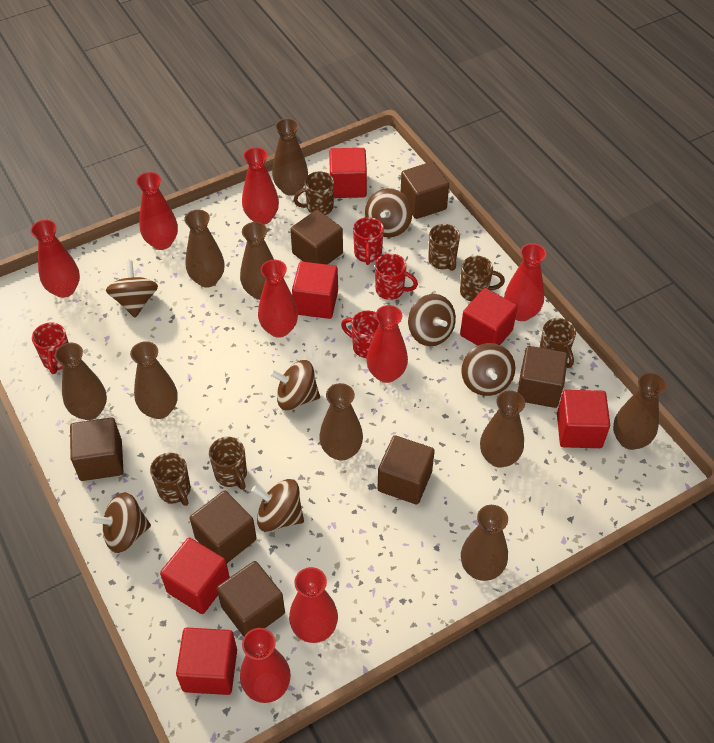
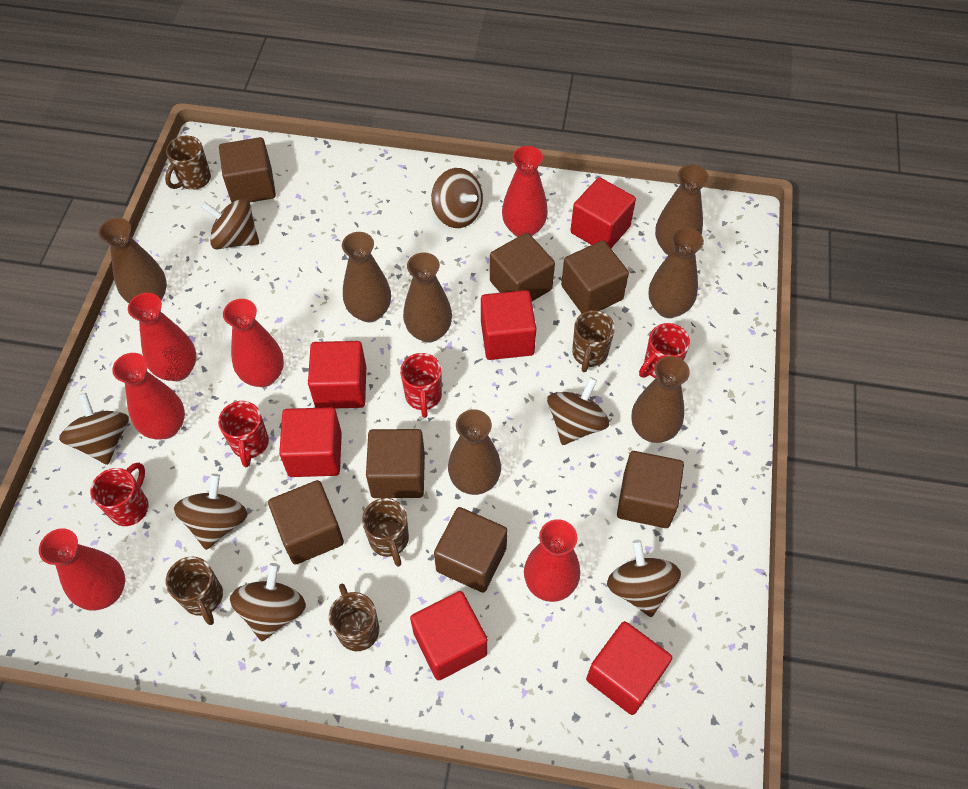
brown mug: 6 -> 5
brown vase: 9 -> 7
red vase: 8 -> 6

